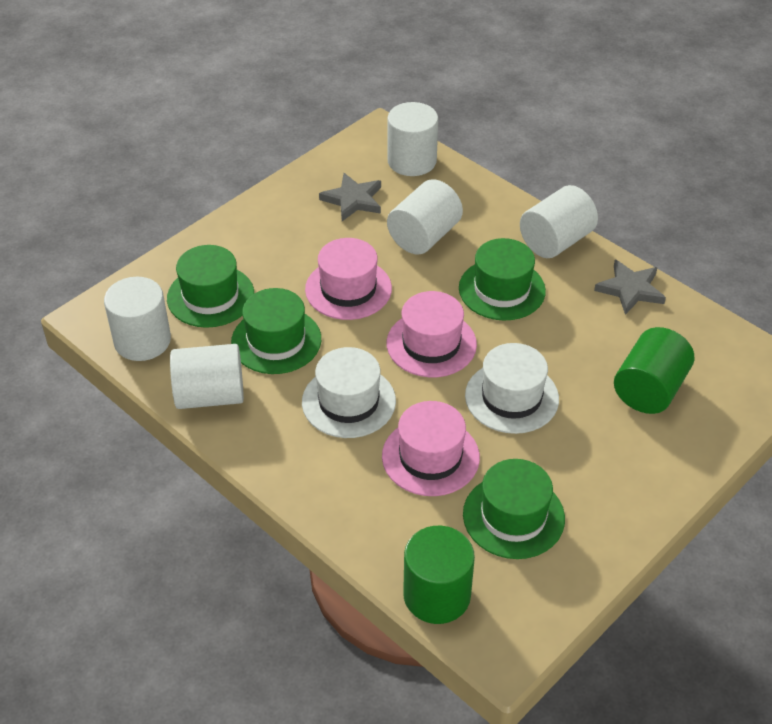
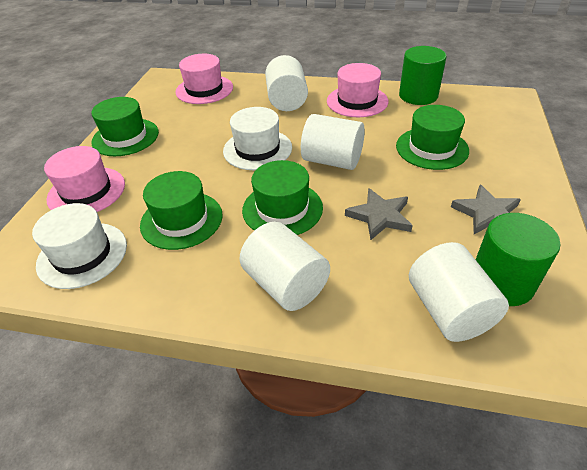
white cylinder: 5 -> 4

